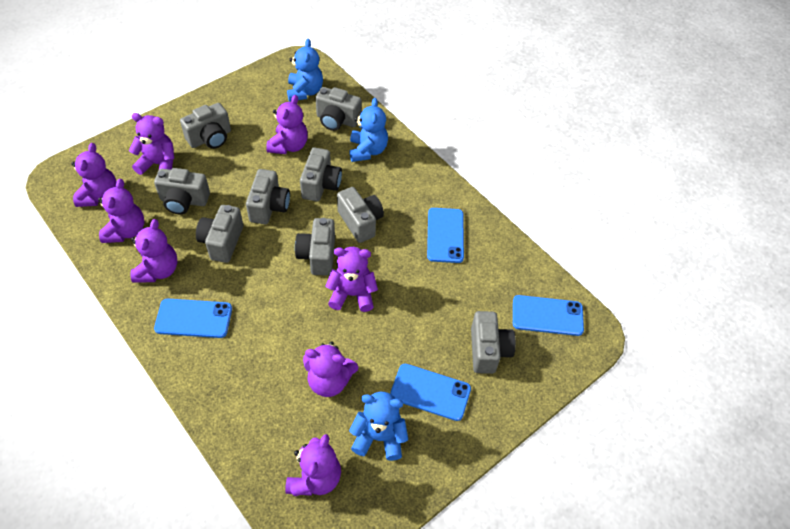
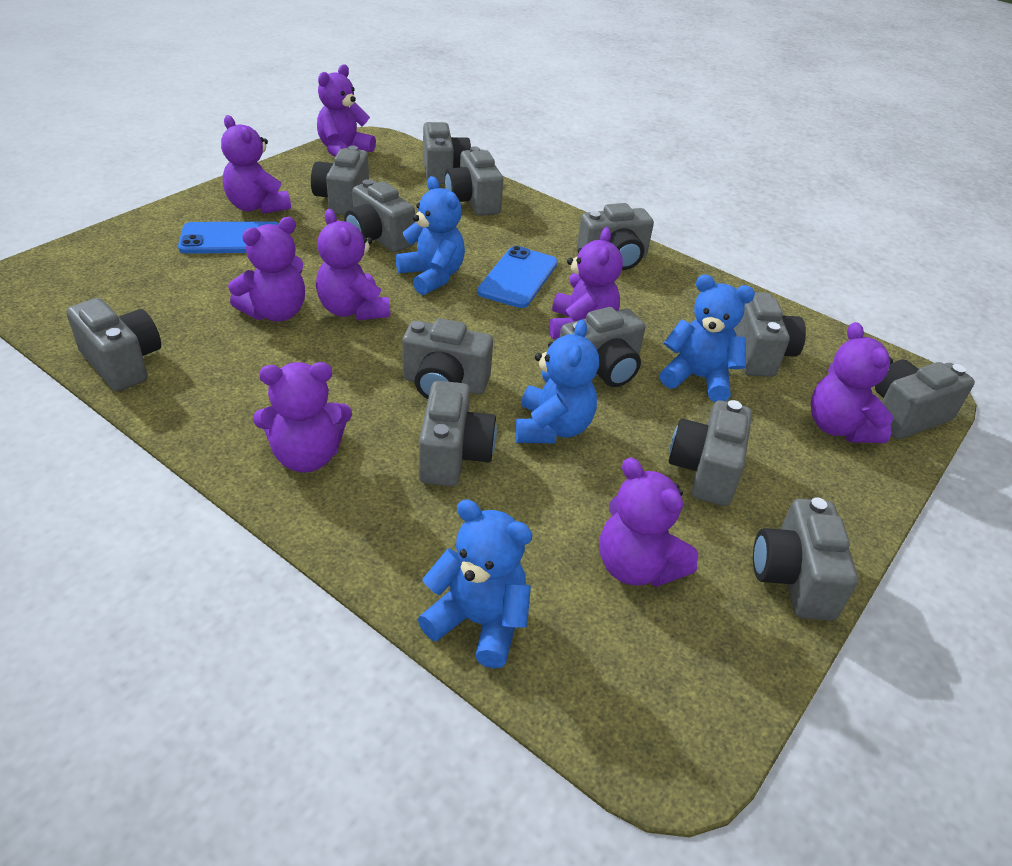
blue phone: 4 -> 2
blue teddy bear: 3 -> 4
grey camera: 9 -> 13

